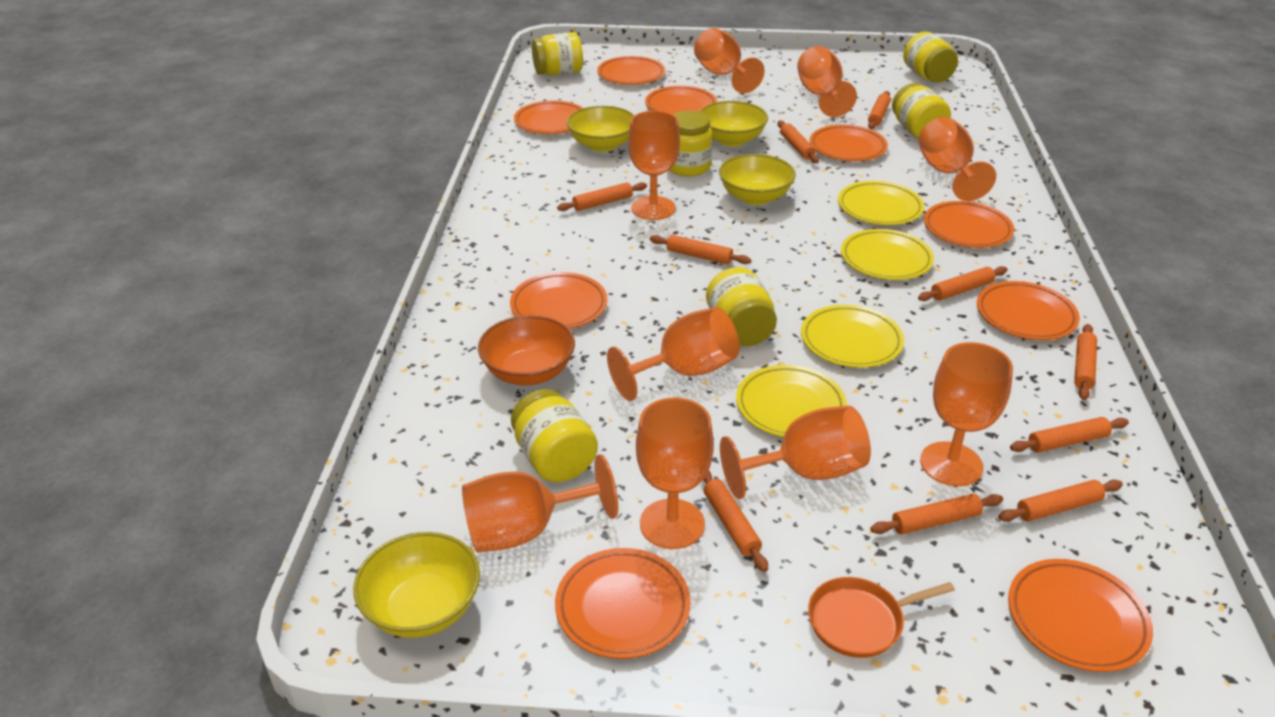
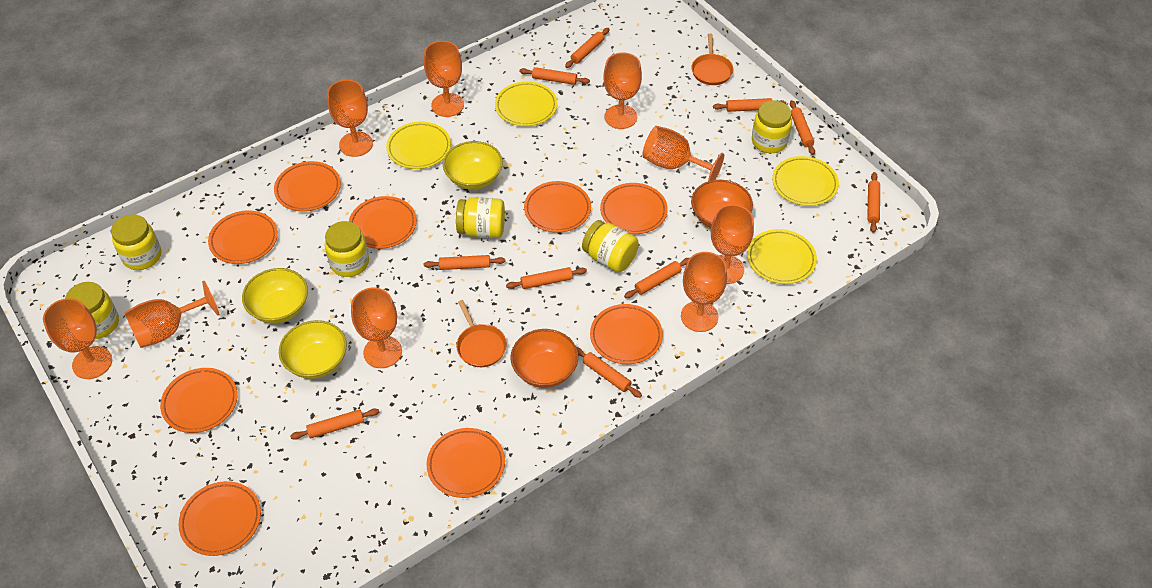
orange bowl: 1 -> 2
orange pan: 1 -> 2
yellow bowl: 4 -> 3

